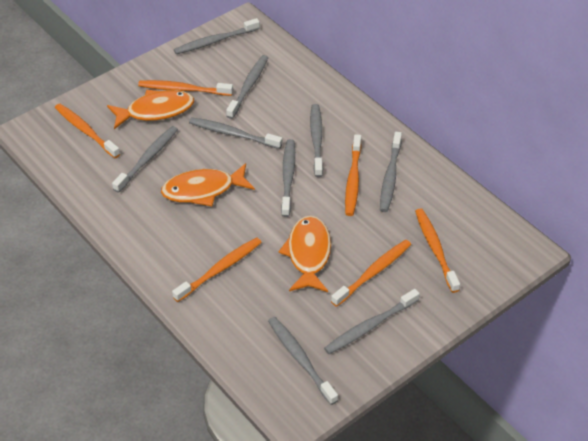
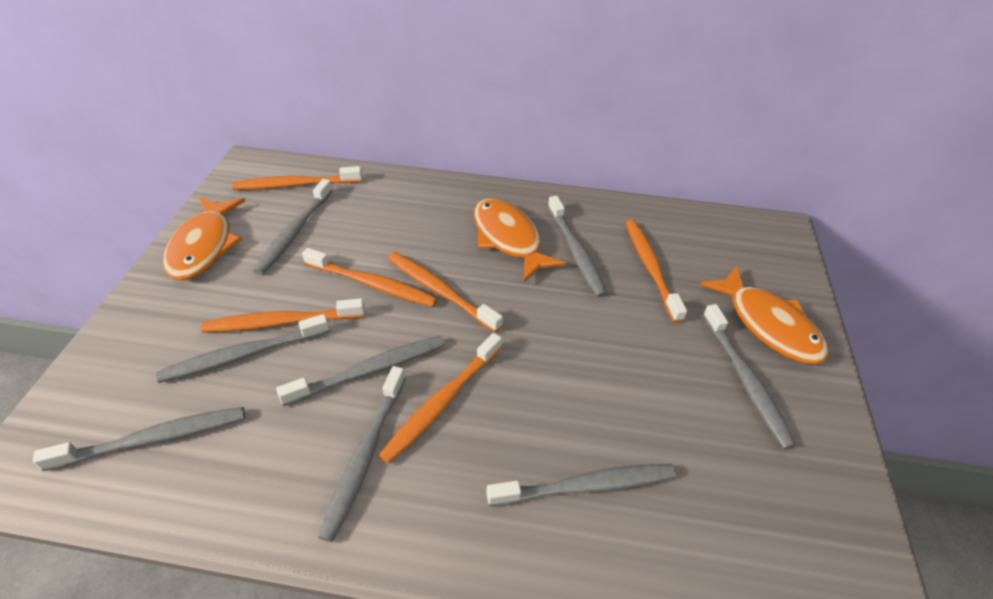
grey toothbrush: 9 -> 8

